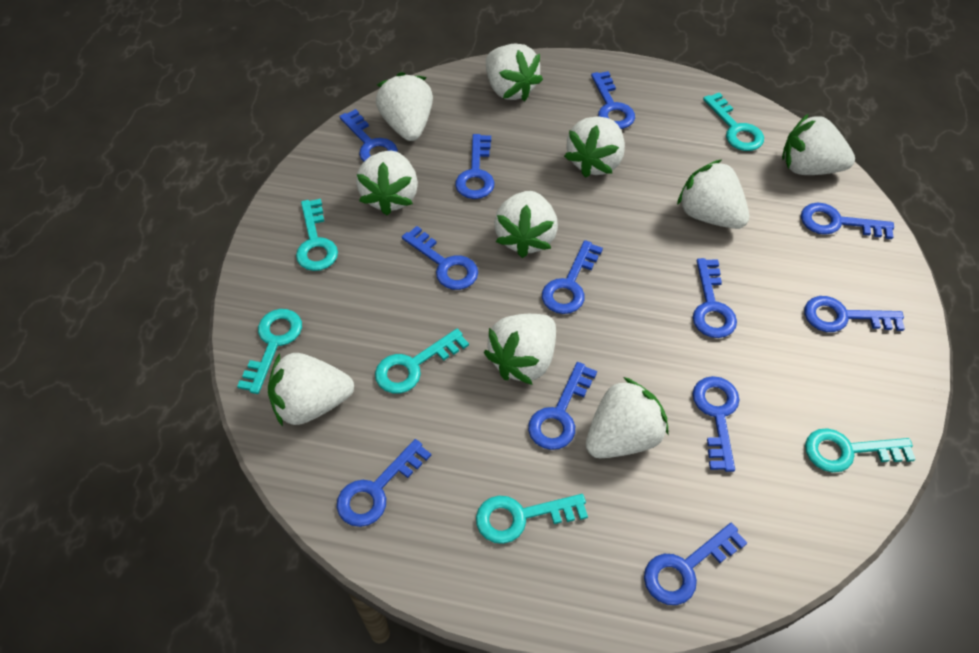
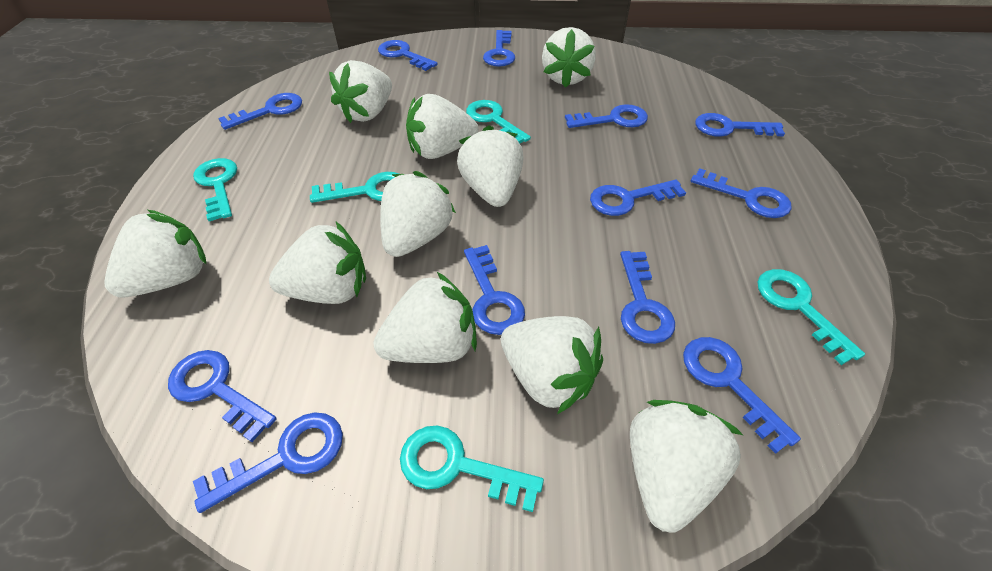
turquoise key: 6 -> 5

